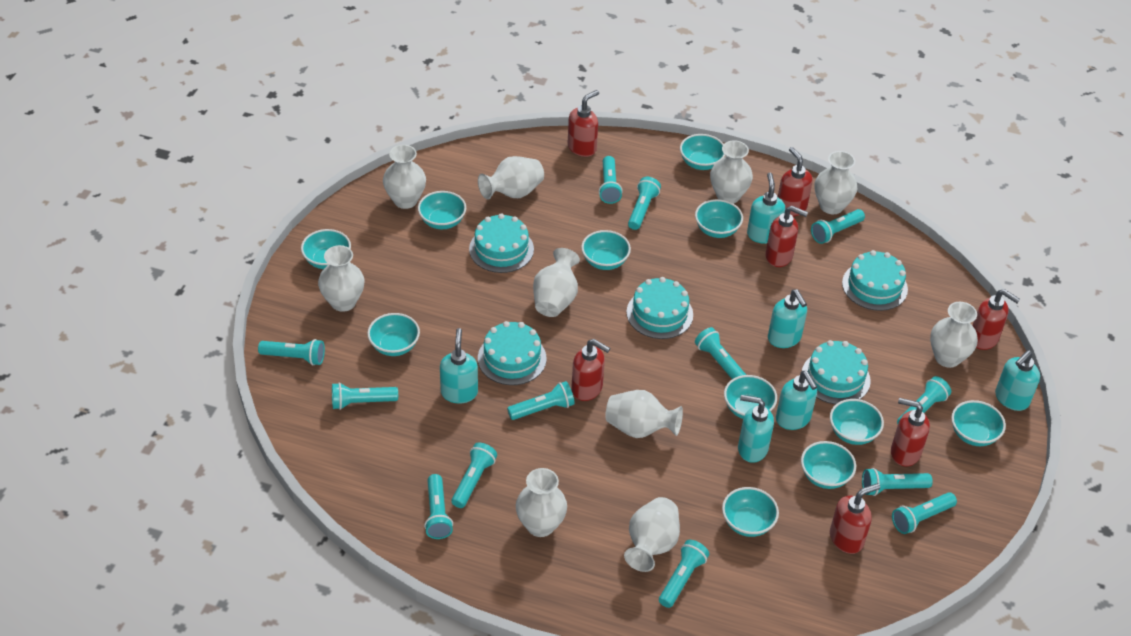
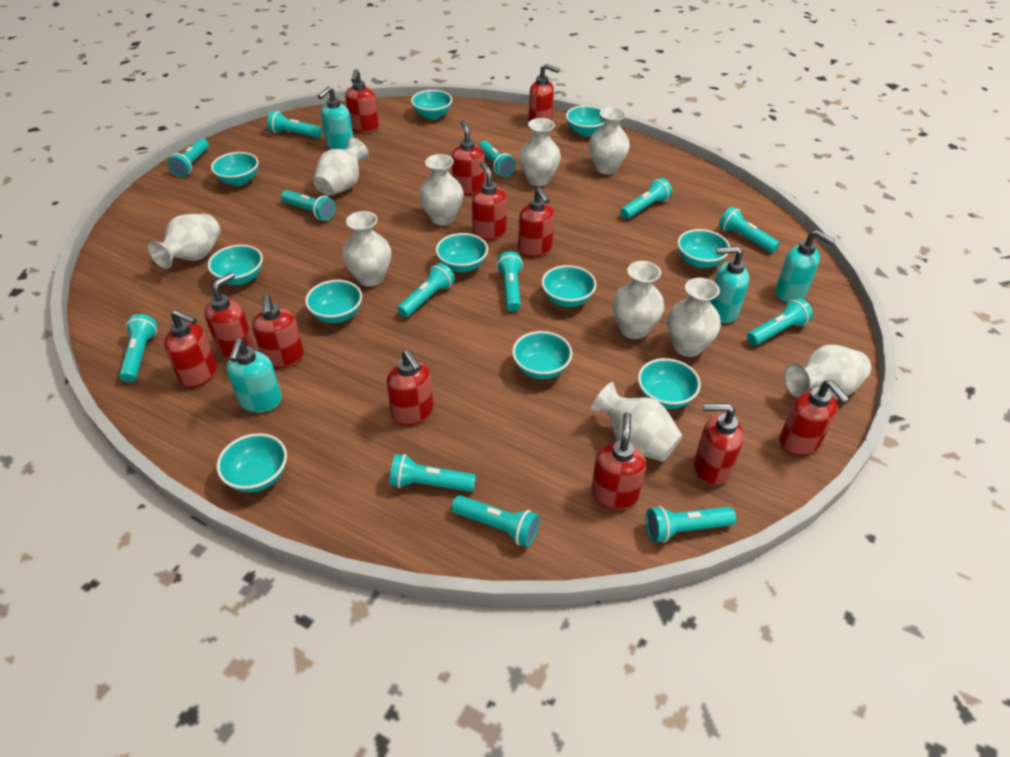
red soap dispenser: 7 -> 12
turquoise cake: 5 -> 0
turquoise soap dispenser: 6 -> 4

